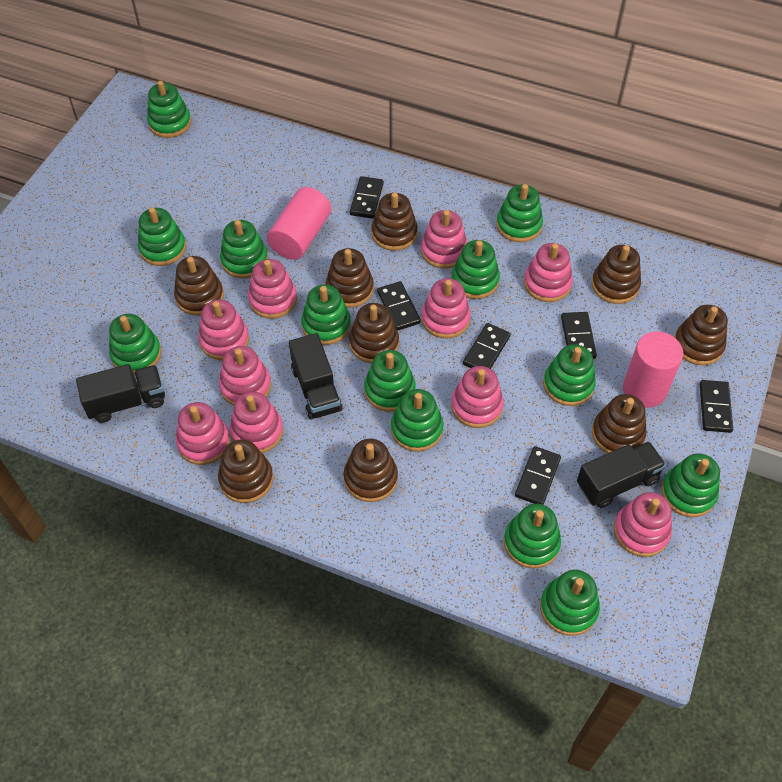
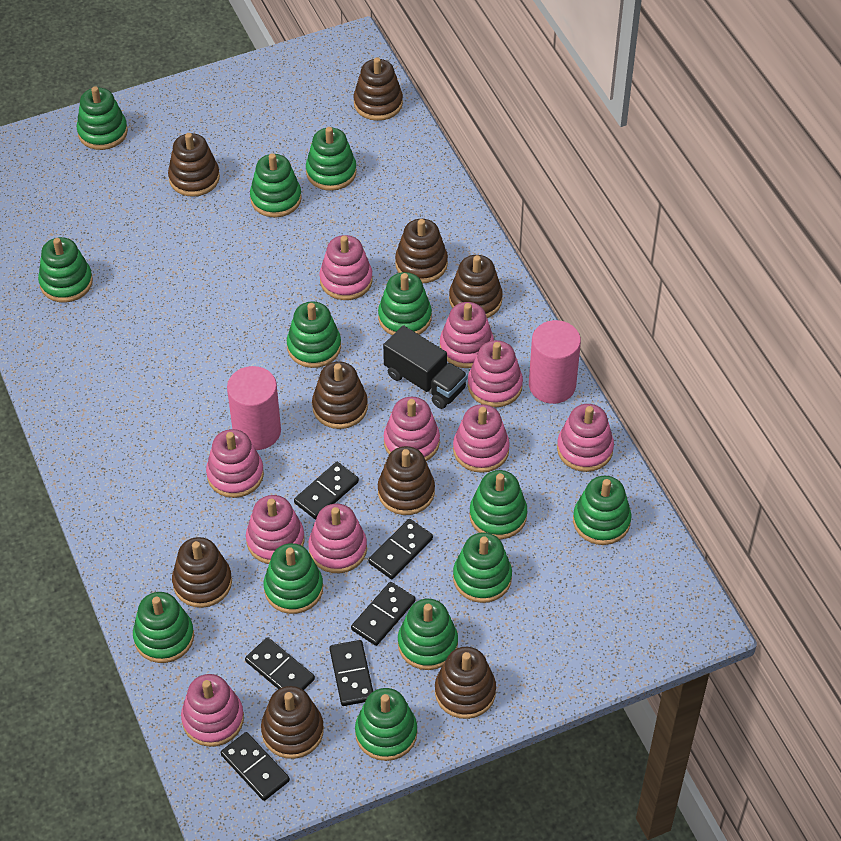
black truck: 3 -> 1

